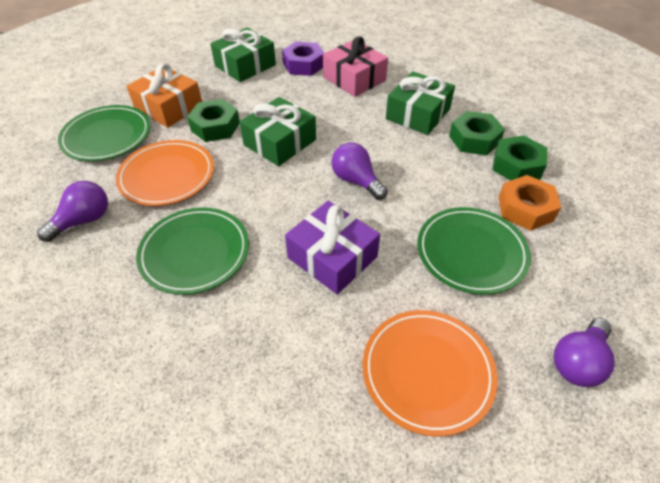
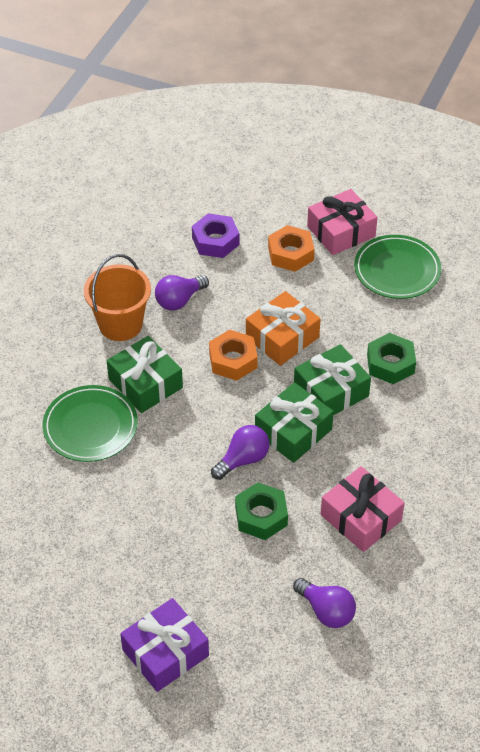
green nut: 3 -> 2
green plate: 3 -> 2
orange bucket: 0 -> 1
orange nut: 1 -> 2
orange plate: 2 -> 0
pink gift: 1 -> 2

